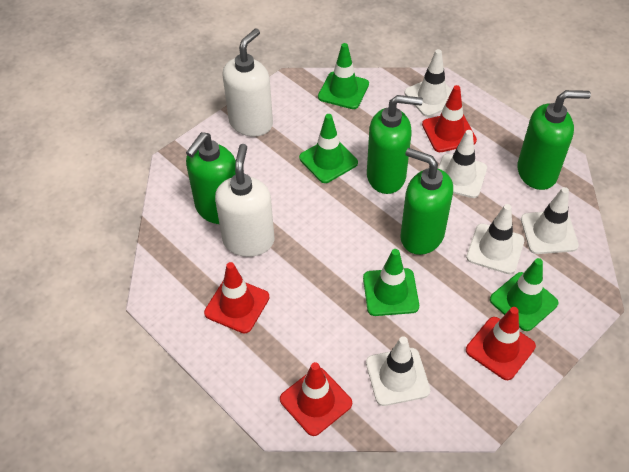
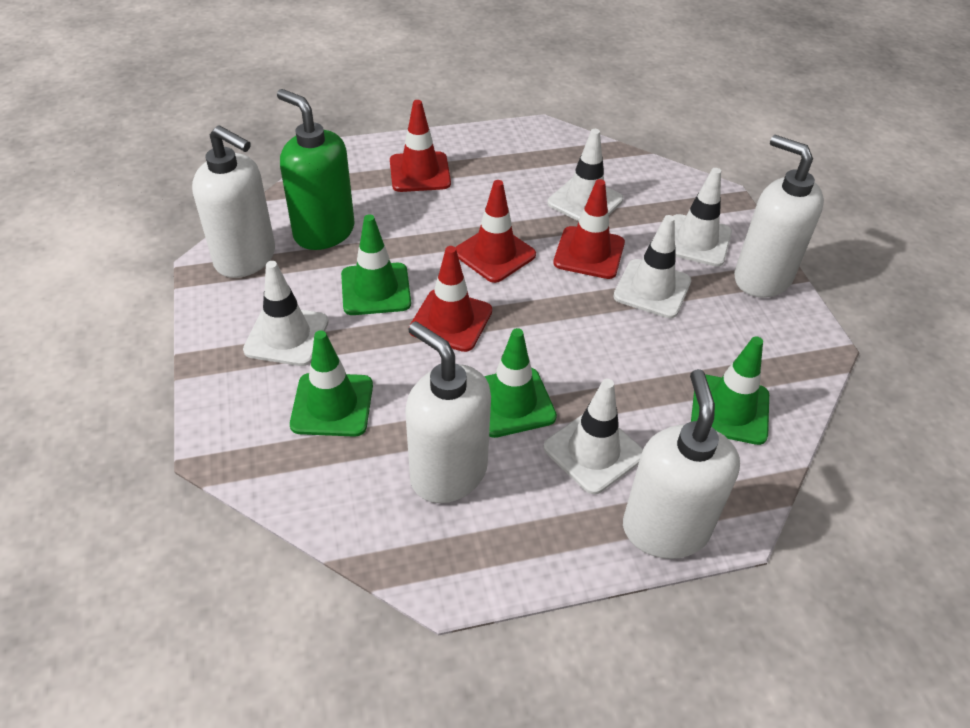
green soap dispenser: 4 -> 1
white soap dispenser: 2 -> 4

